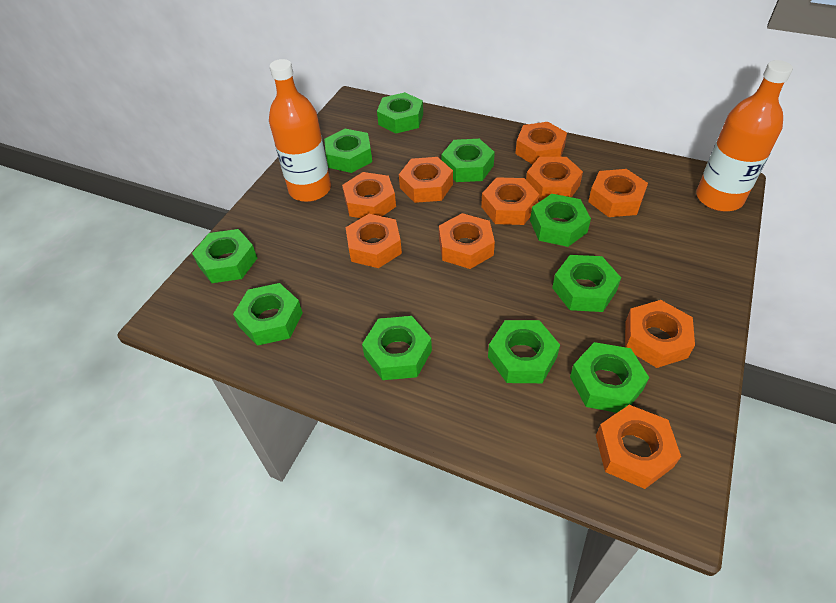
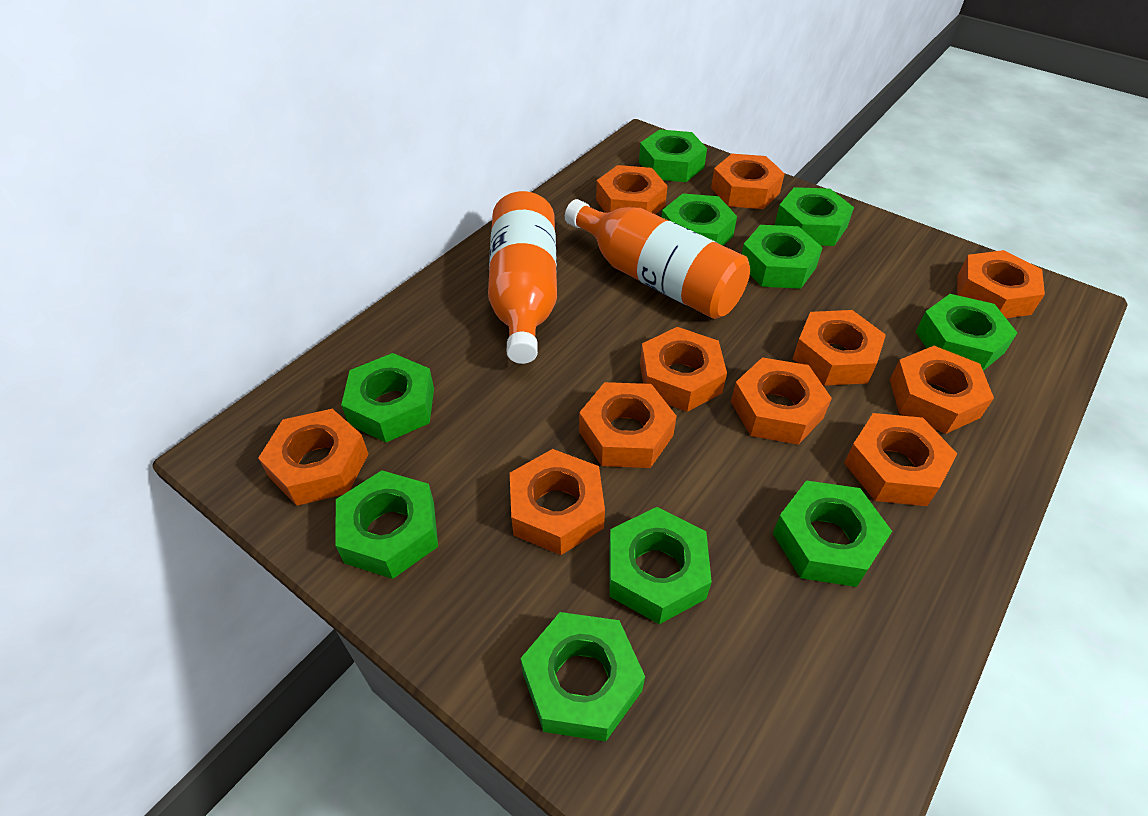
orange nut: 10 -> 11

